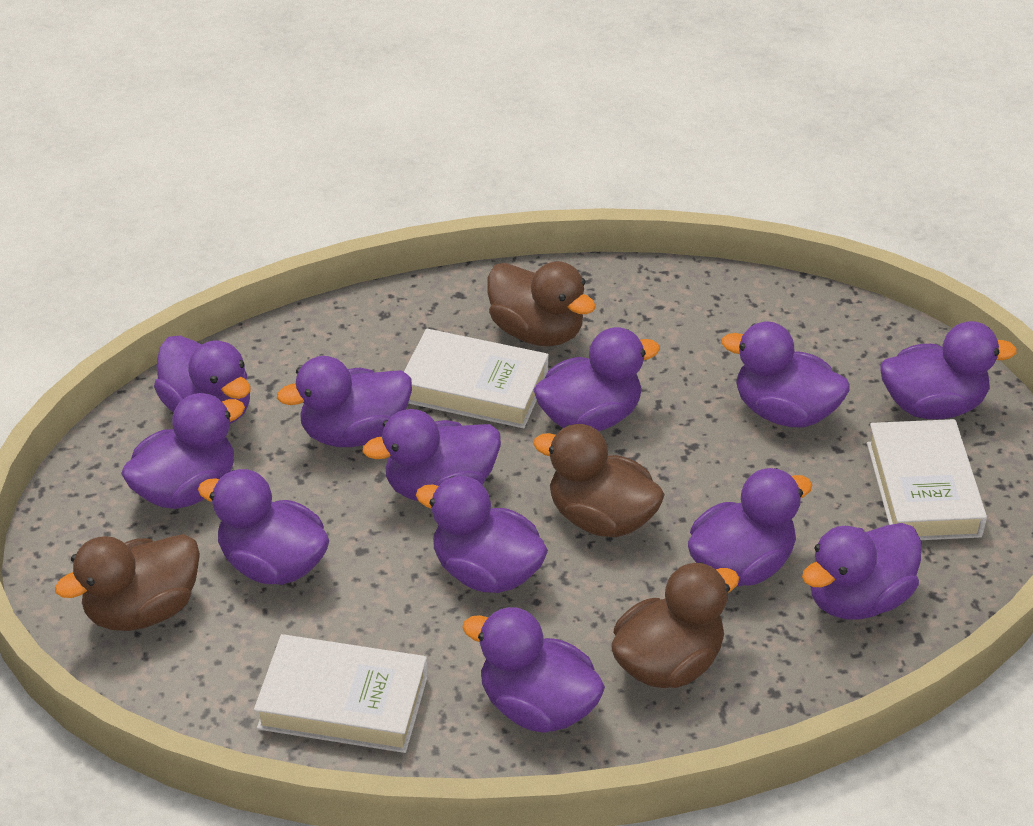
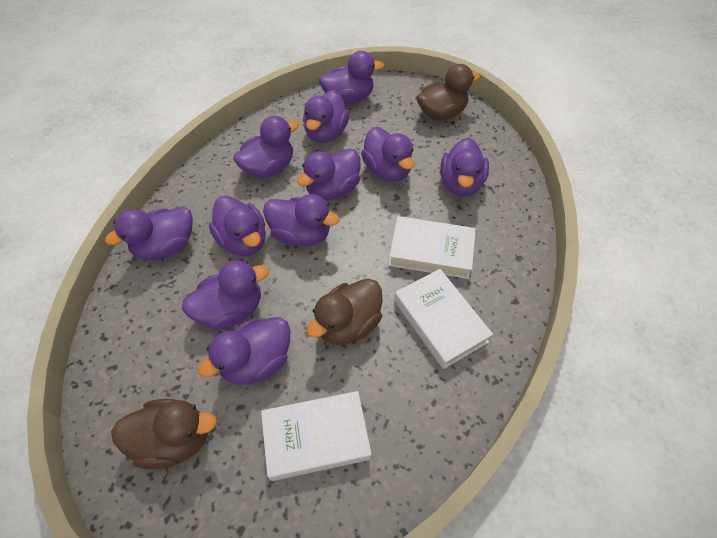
brown duck: 4 -> 3
purple duck: 12 -> 11

